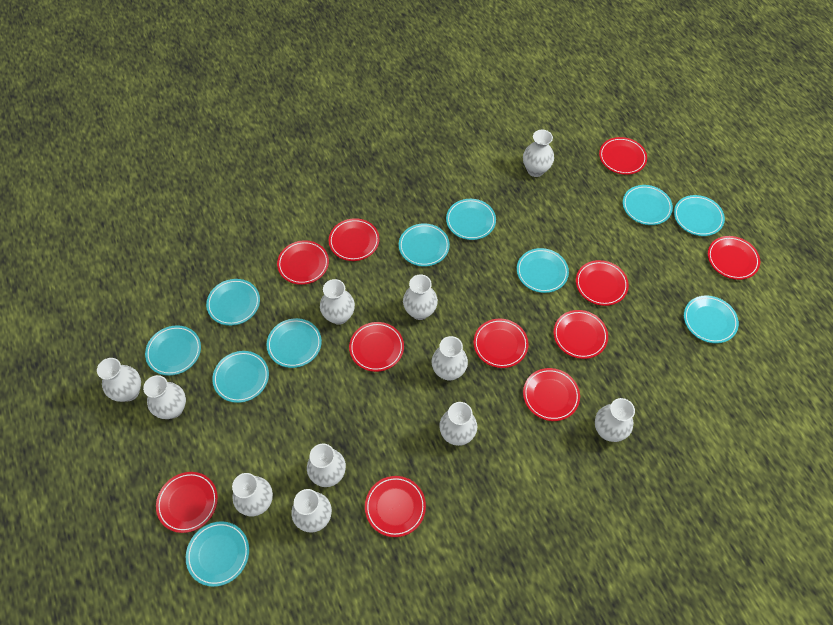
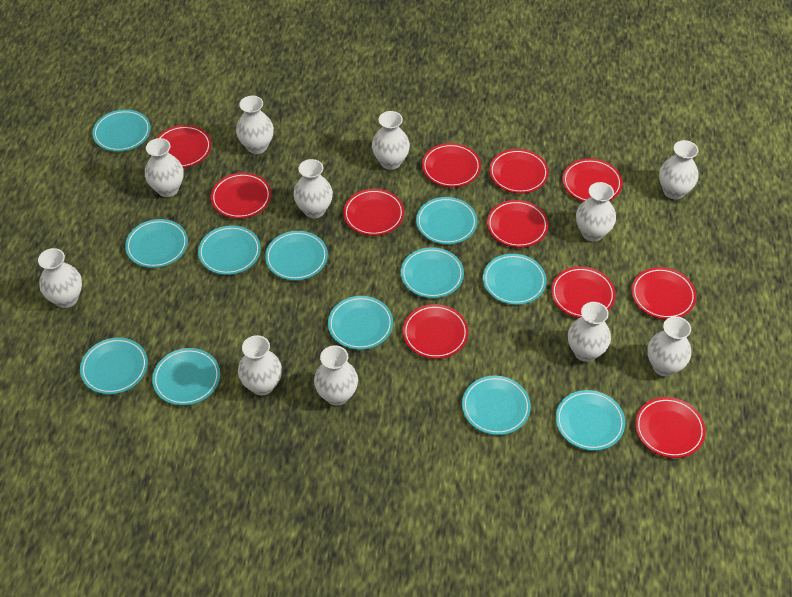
turquoise plate: 11 -> 12

